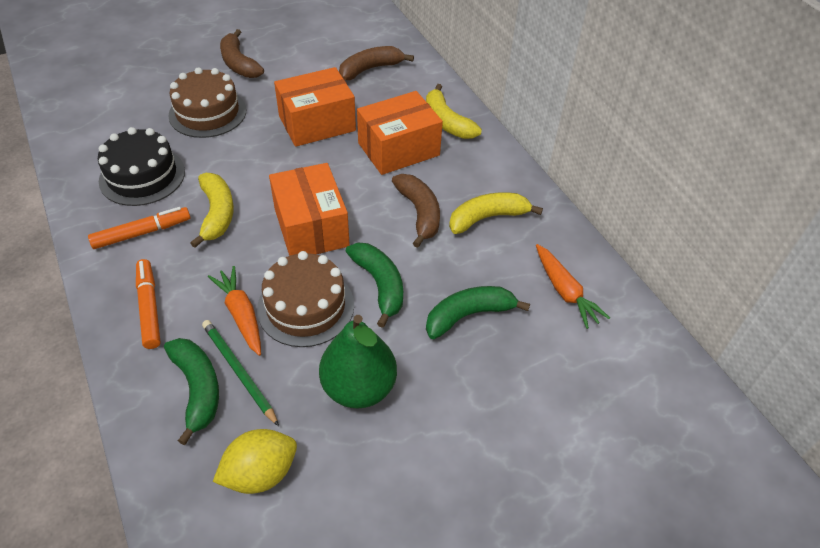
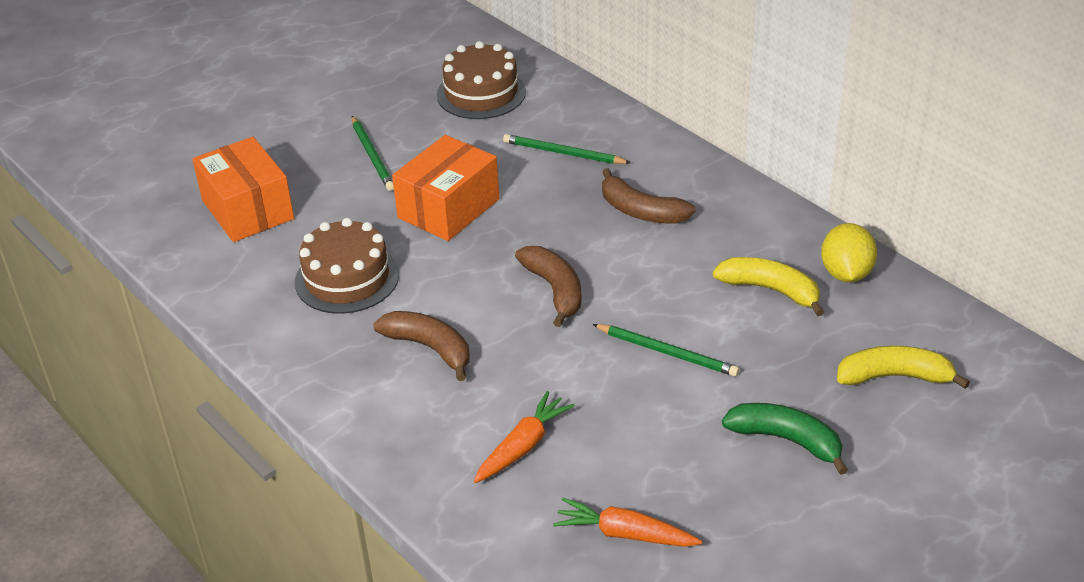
black cake: 1 -> 0
green banana: 3 -> 1
green pear: 1 -> 0
green pencil: 1 -> 3
orange box: 3 -> 2
orange marker: 2 -> 0
yellow banana: 3 -> 2

